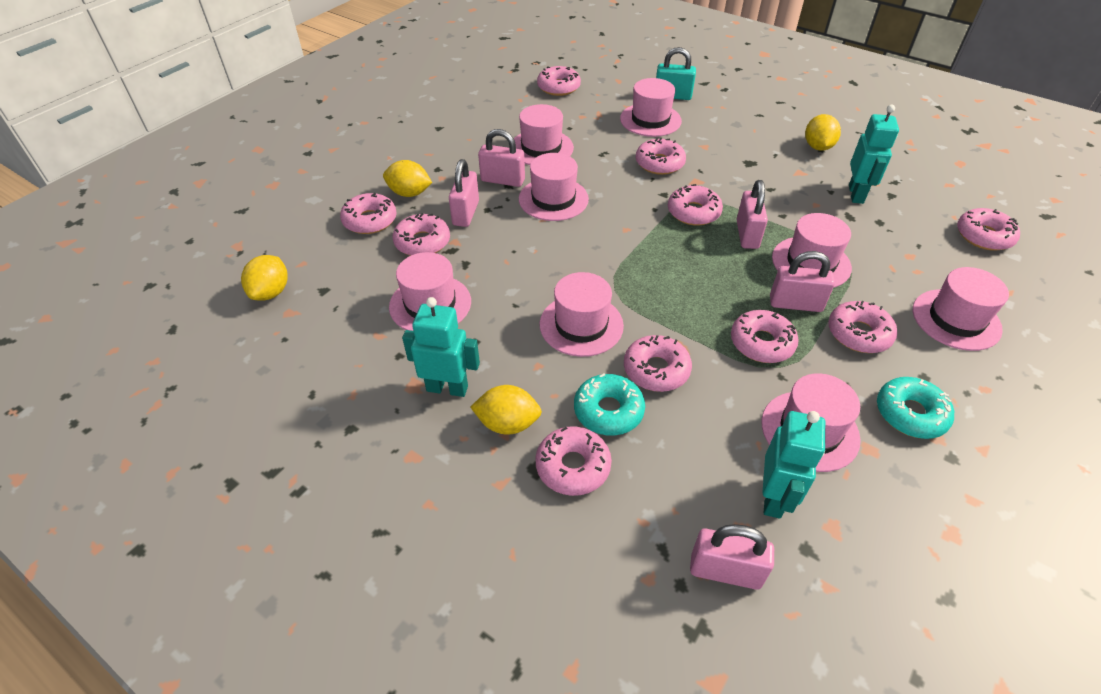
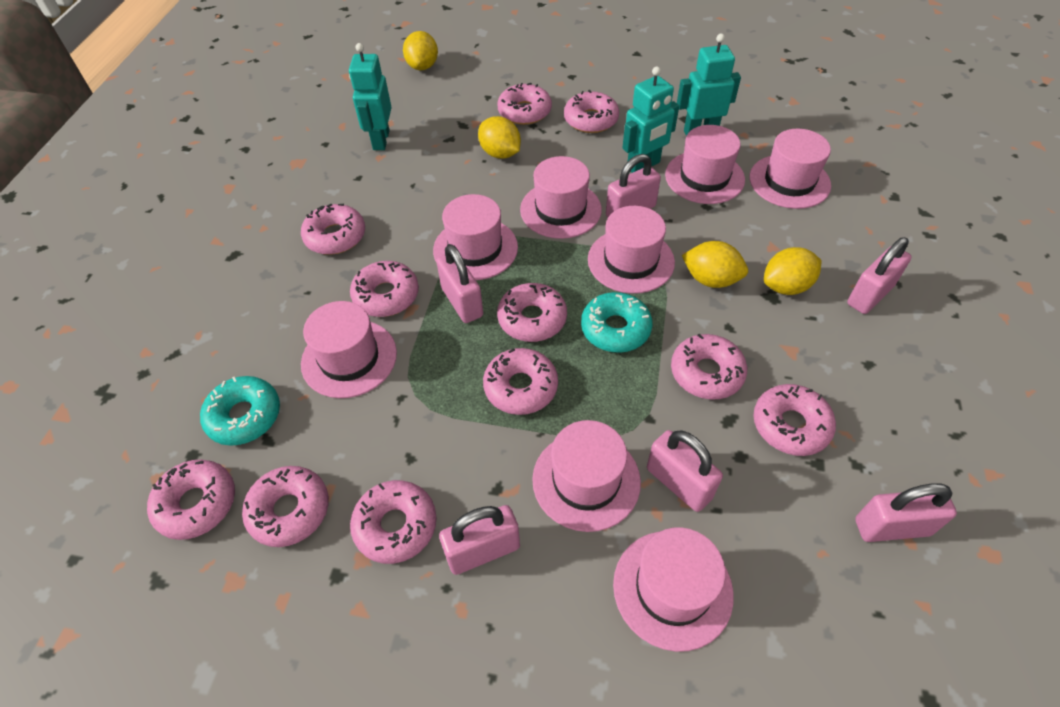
pink donut: 10 -> 11
pink padlock: 5 -> 6
turquoise padlock: 1 -> 0

